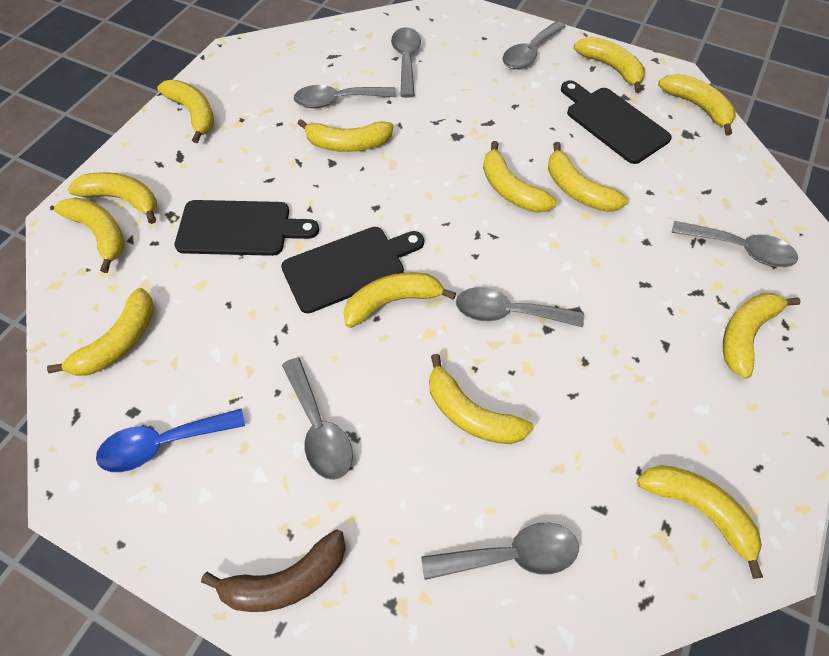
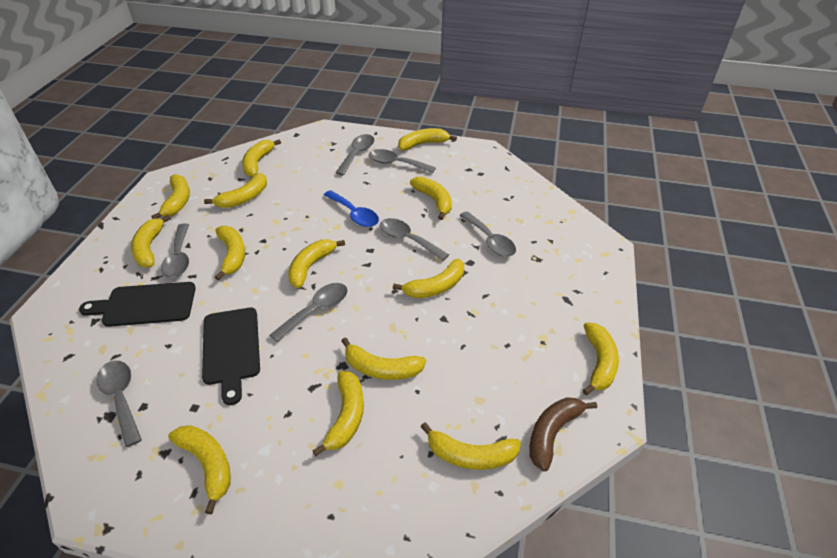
black cutting board: 3 -> 2
yellow banana: 13 -> 14

